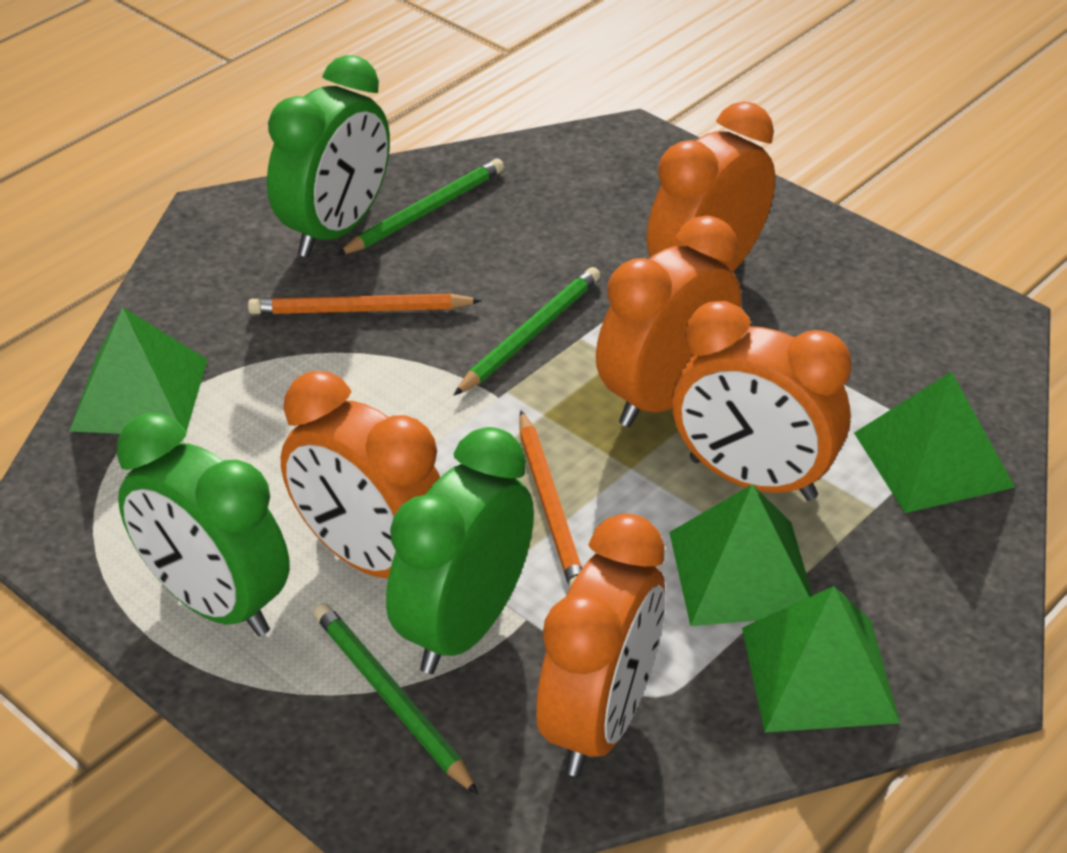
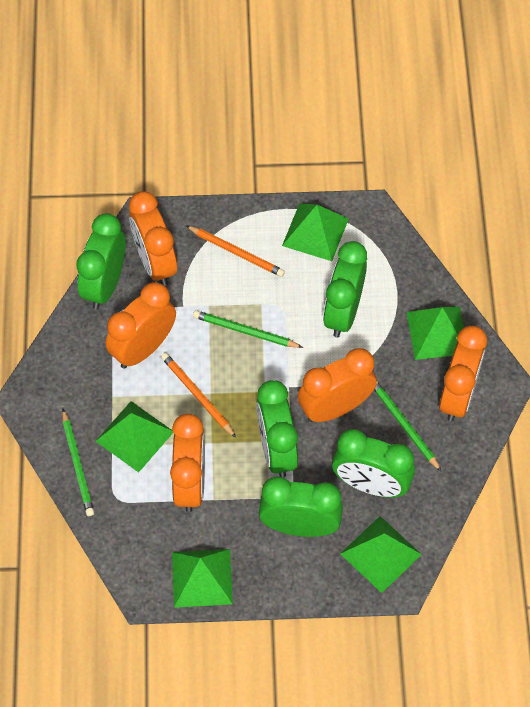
green clock: 3 -> 5
green pyramid: 4 -> 5

